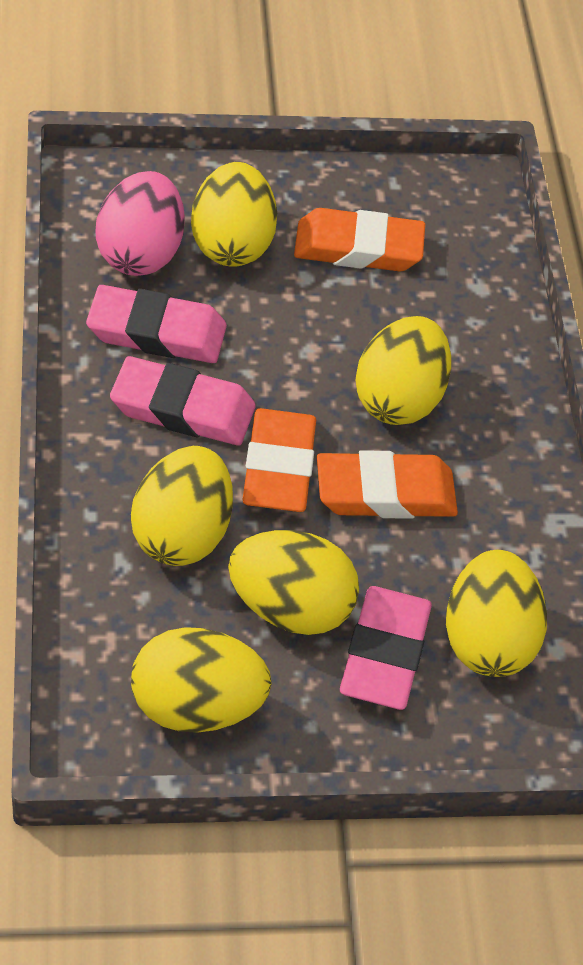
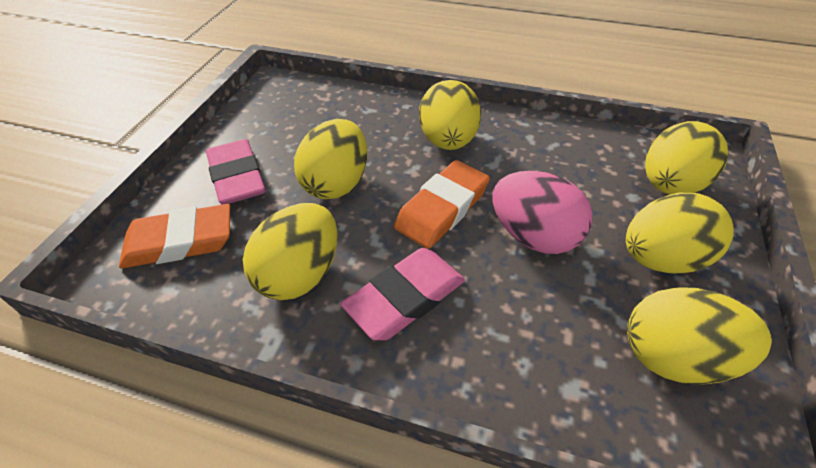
orange eraser: 3 -> 2
pink eraser: 3 -> 2

